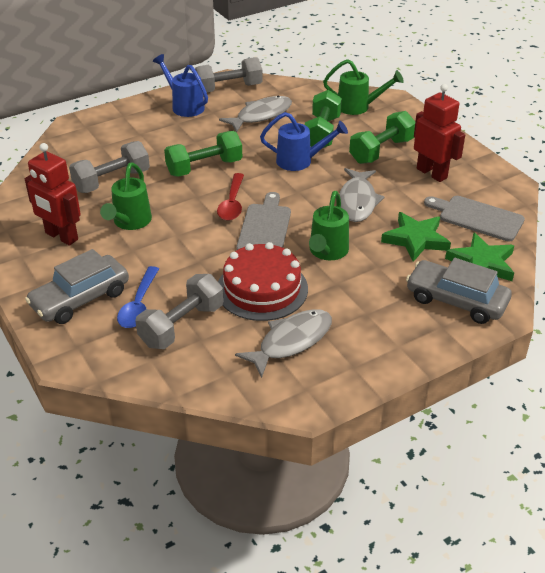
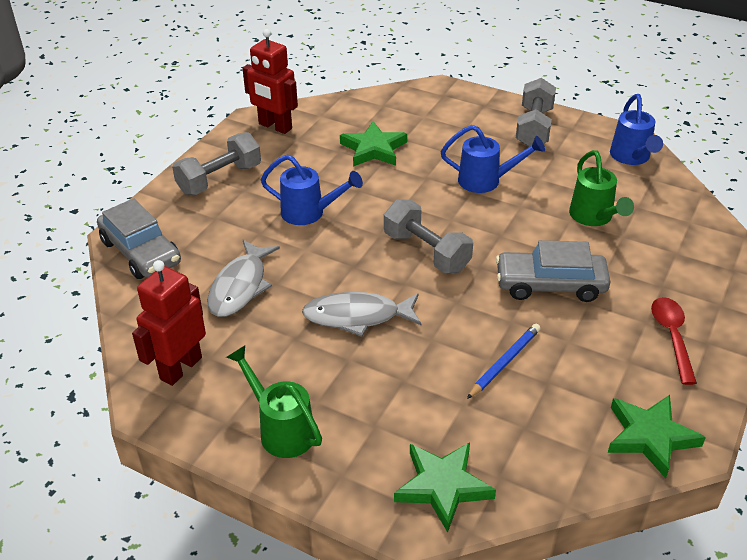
blue pencil: 0 -> 1
blue spoon: 1 -> 0
blue watering can: 2 -> 3
green dumbbell: 3 -> 0
green star: 2 -> 3
green watering can: 3 -> 2
grey cutting board: 2 -> 0
grey fish: 3 -> 2
red cake: 1 -> 0

